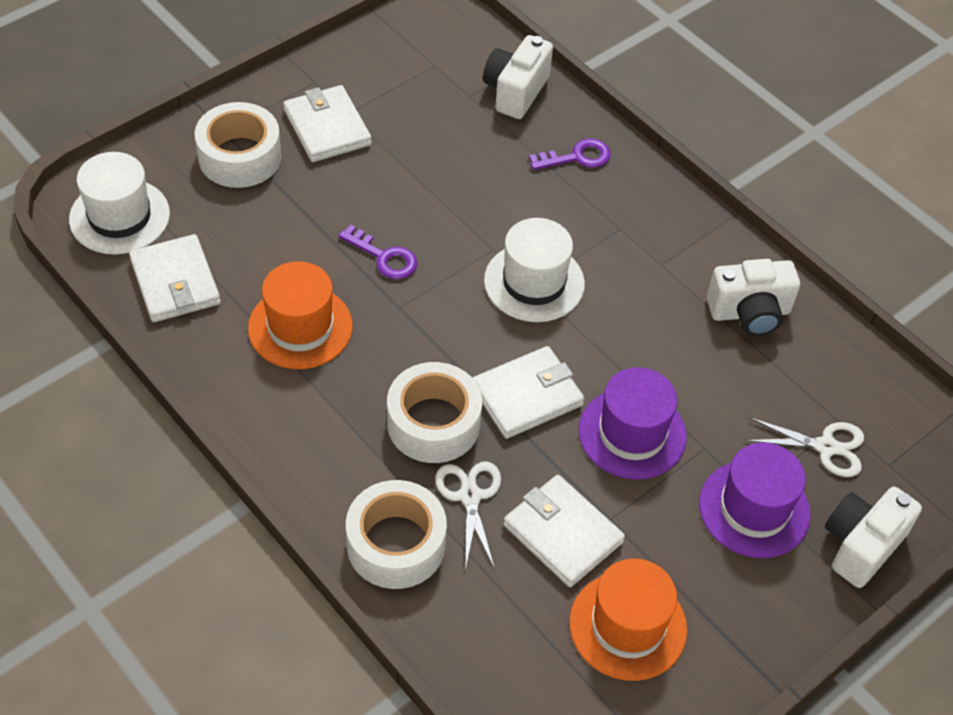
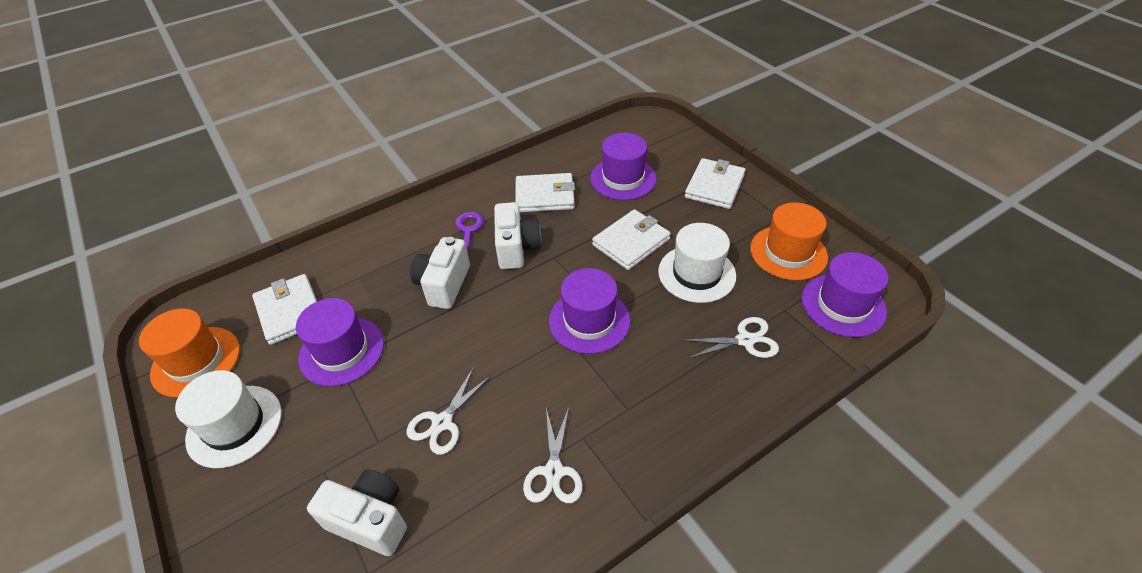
purple hat: 2 -> 4
purple key: 2 -> 1
white scissors: 2 -> 3
white tape: 3 -> 0

